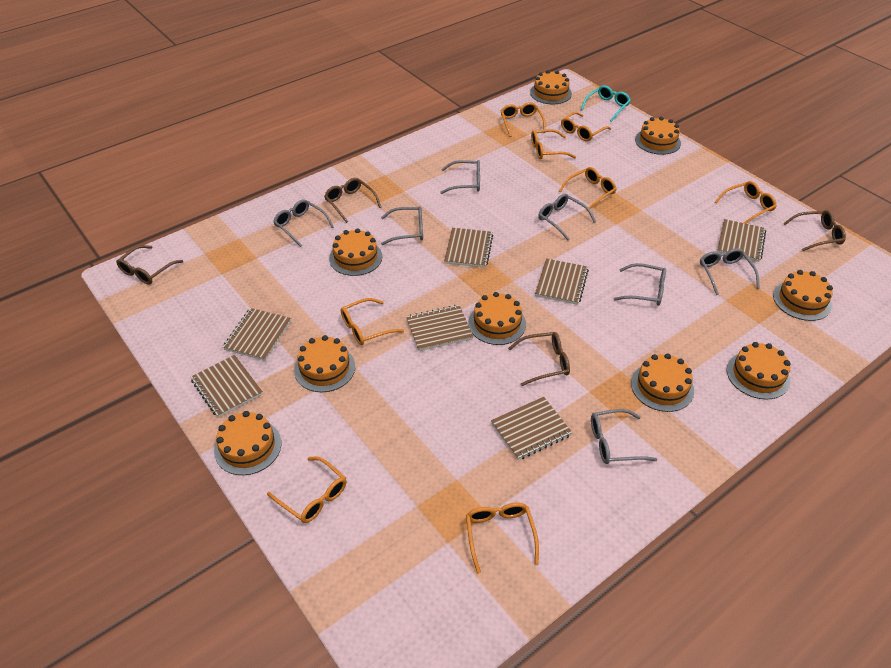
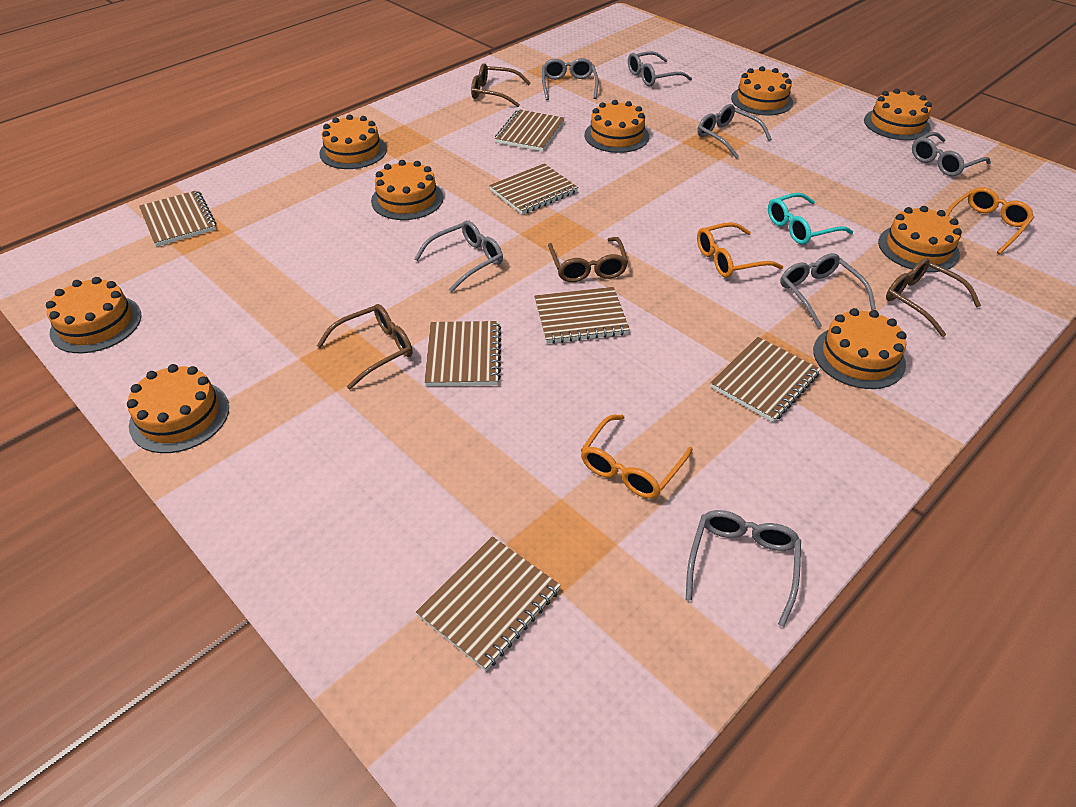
orange glasses: 8 -> 3

